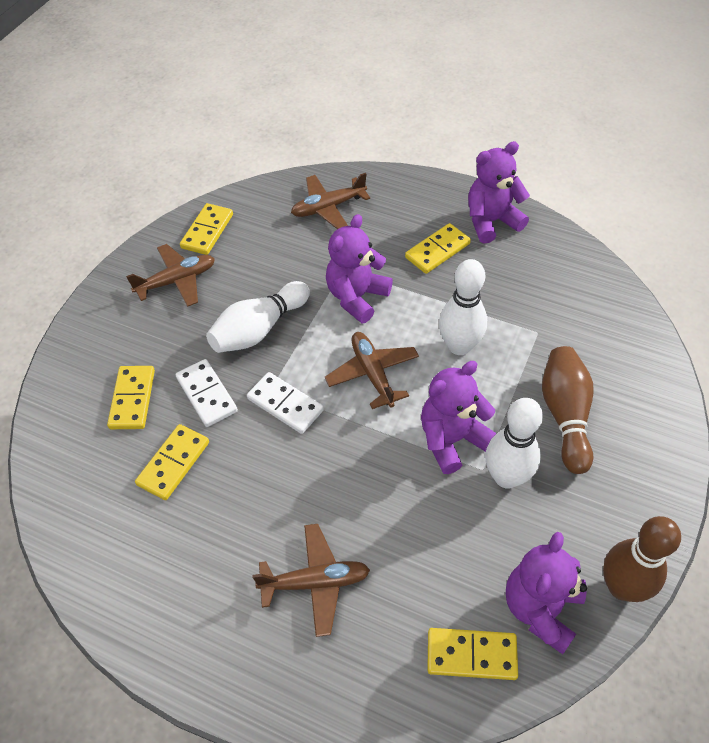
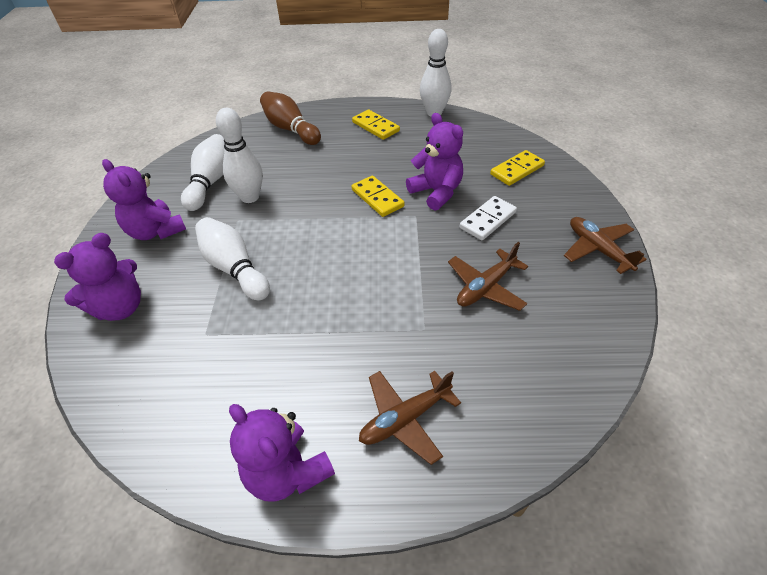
brown bowling pin: 2 -> 1
brown plane: 4 -> 3
white bowling pin: 3 -> 4
white domino: 2 -> 1
yellow domino: 5 -> 3

